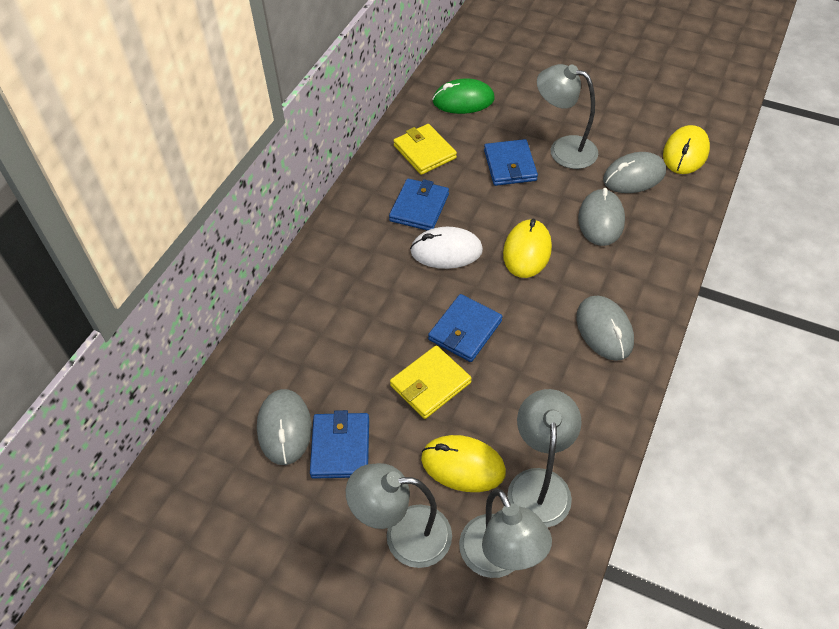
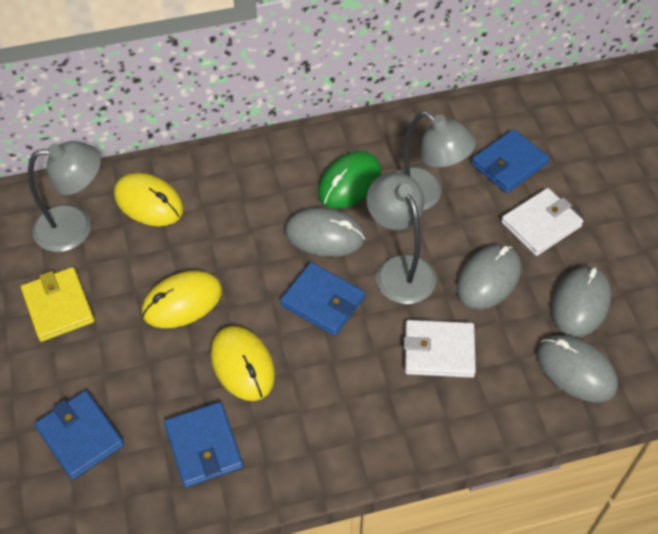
grey lamp: 4 -> 3
white mouse: 1 -> 0
white wallet: 0 -> 2
yellow wallet: 2 -> 1

